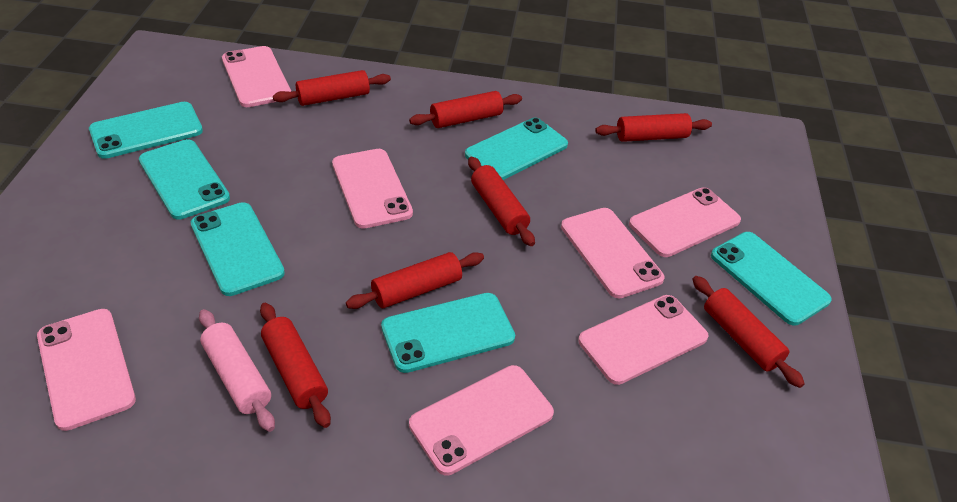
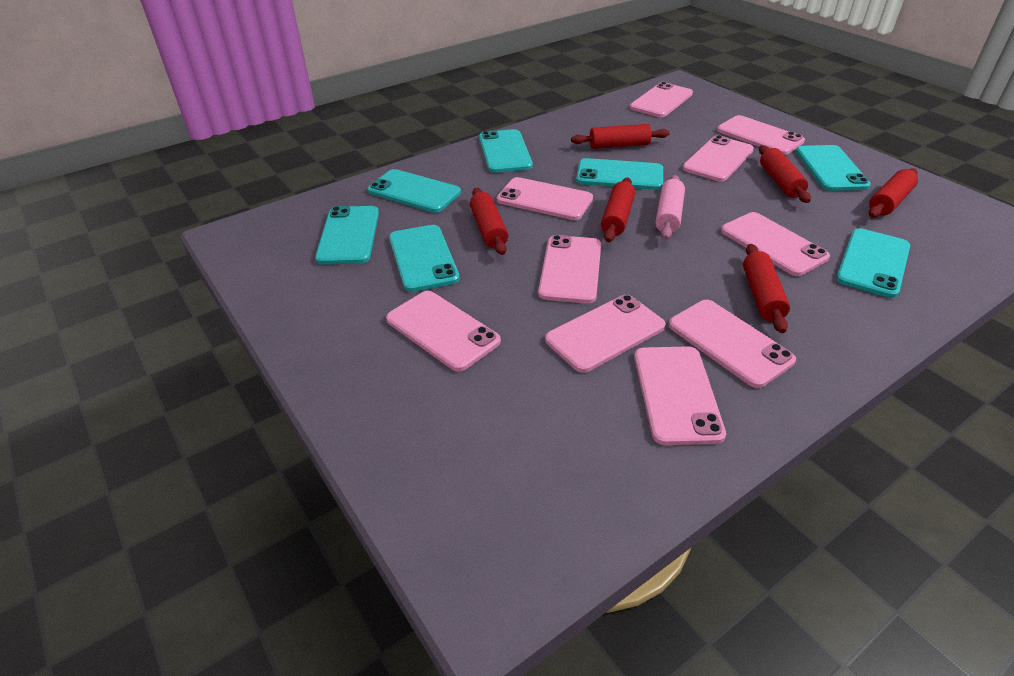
pink phone: 7 -> 10
red rolling pin: 7 -> 6
turquoise phone: 6 -> 7

